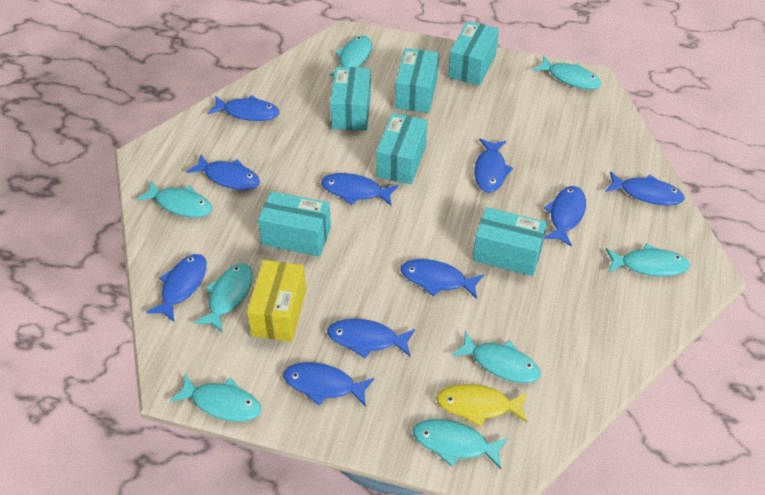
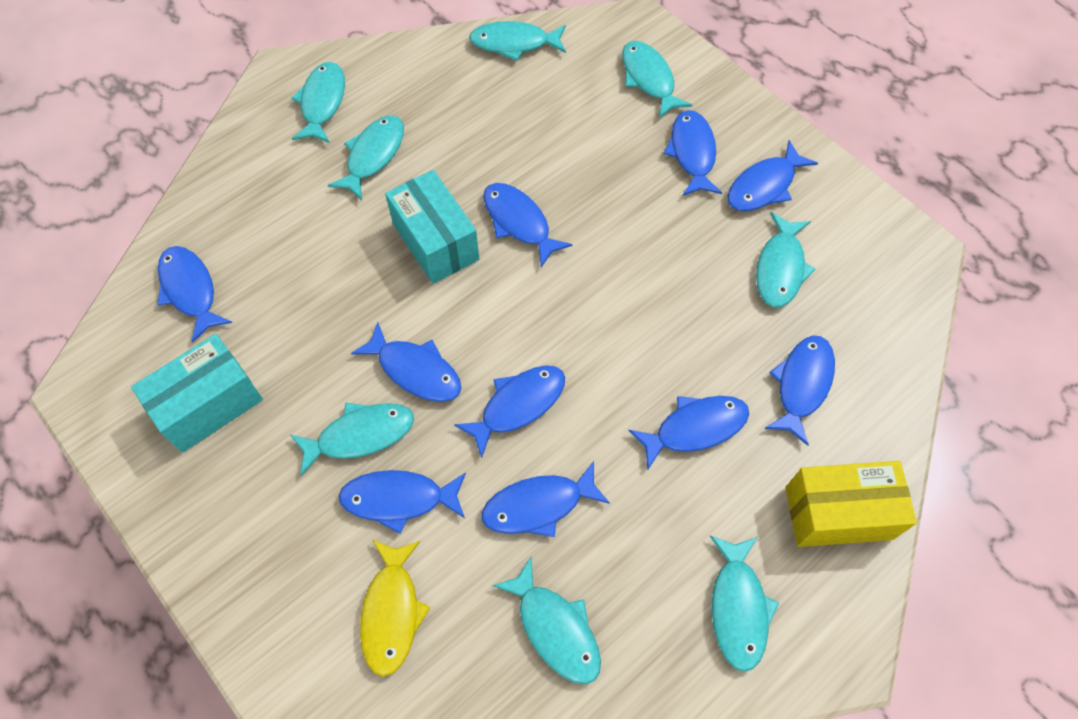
turquoise box: 6 -> 2

